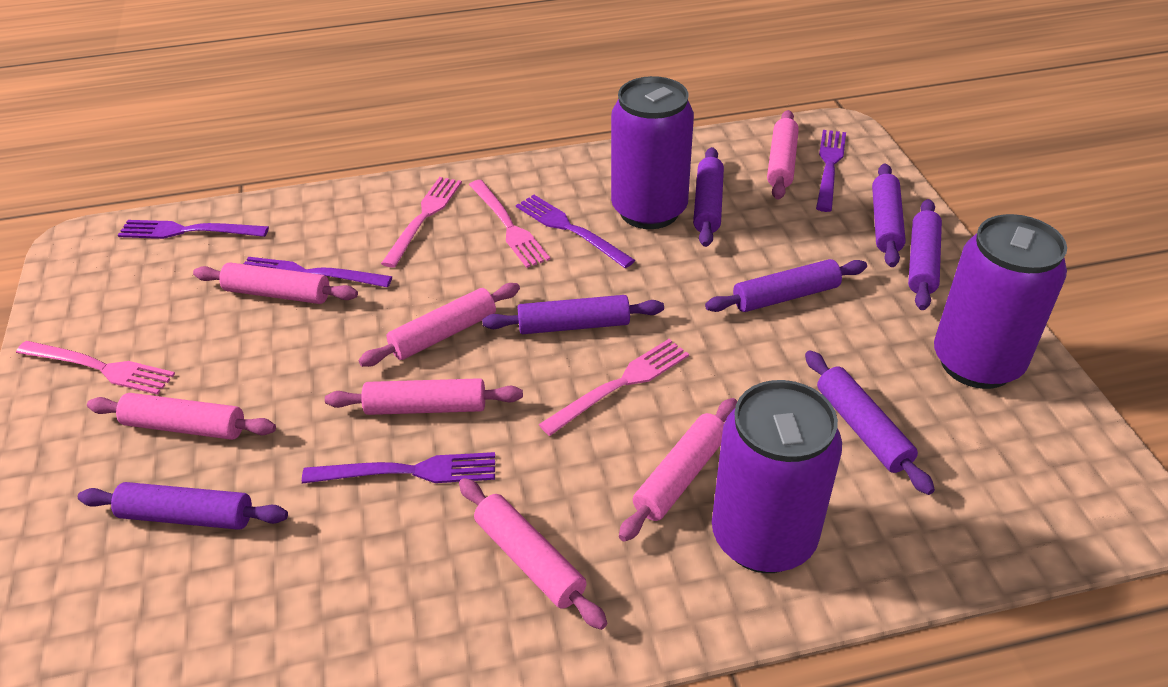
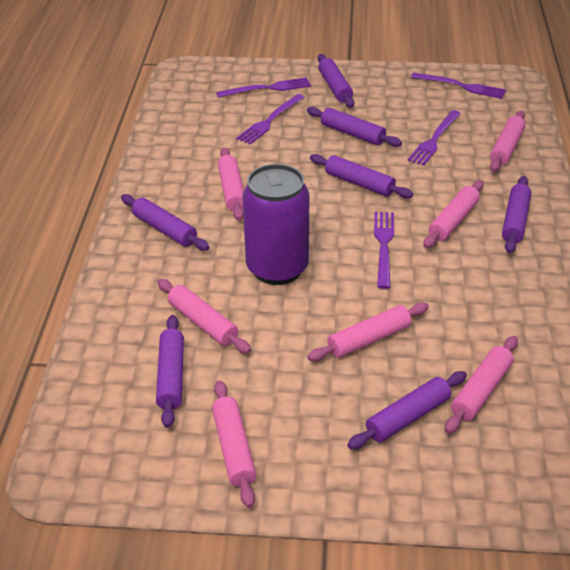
pink fork: 4 -> 0
purple can: 3 -> 1

